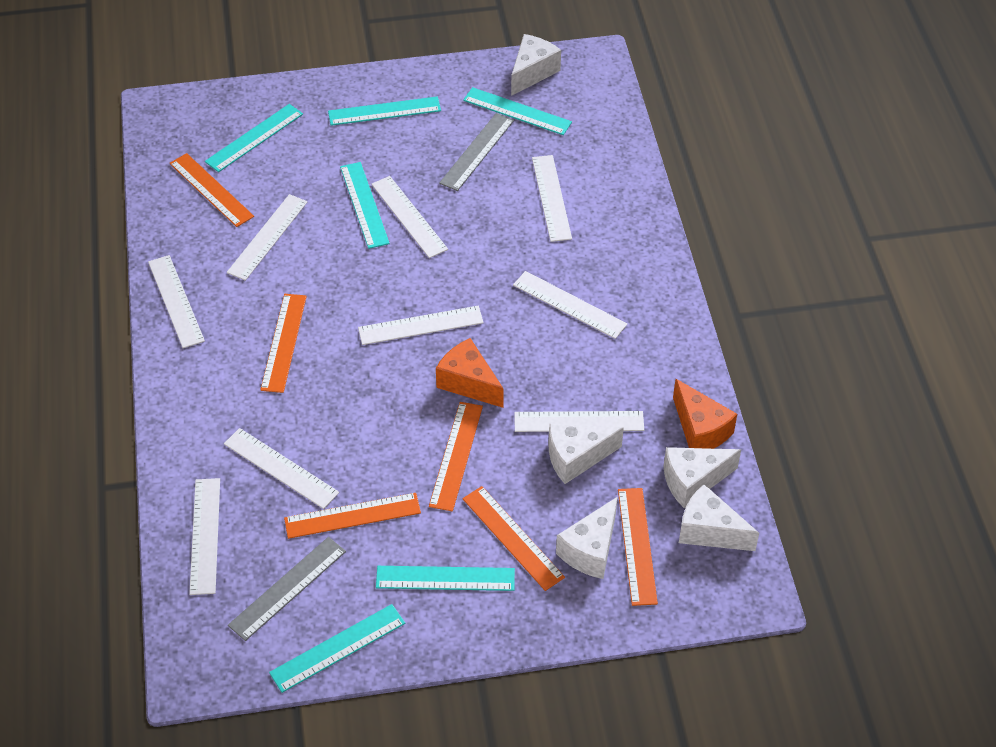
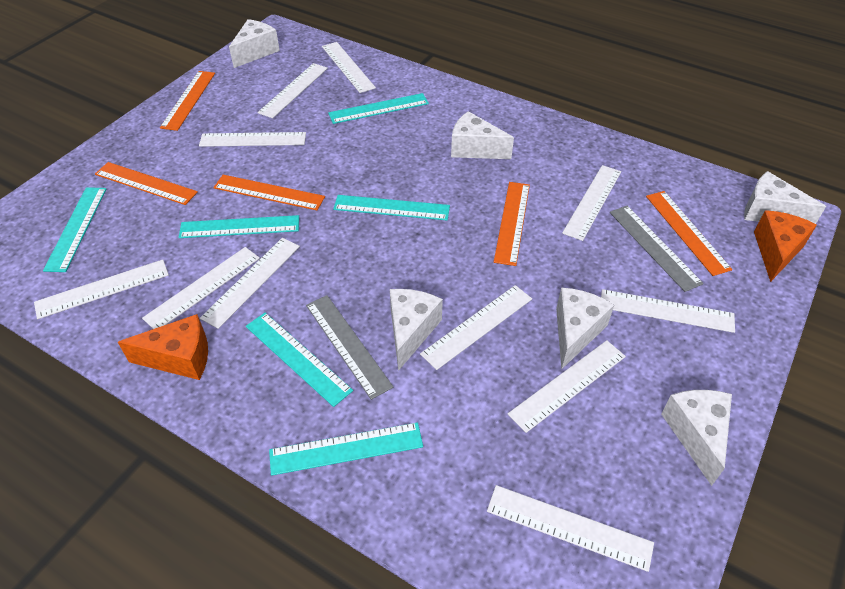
orange ruler: 6 -> 5
white cheese: 5 -> 6
white ruler: 9 -> 11

